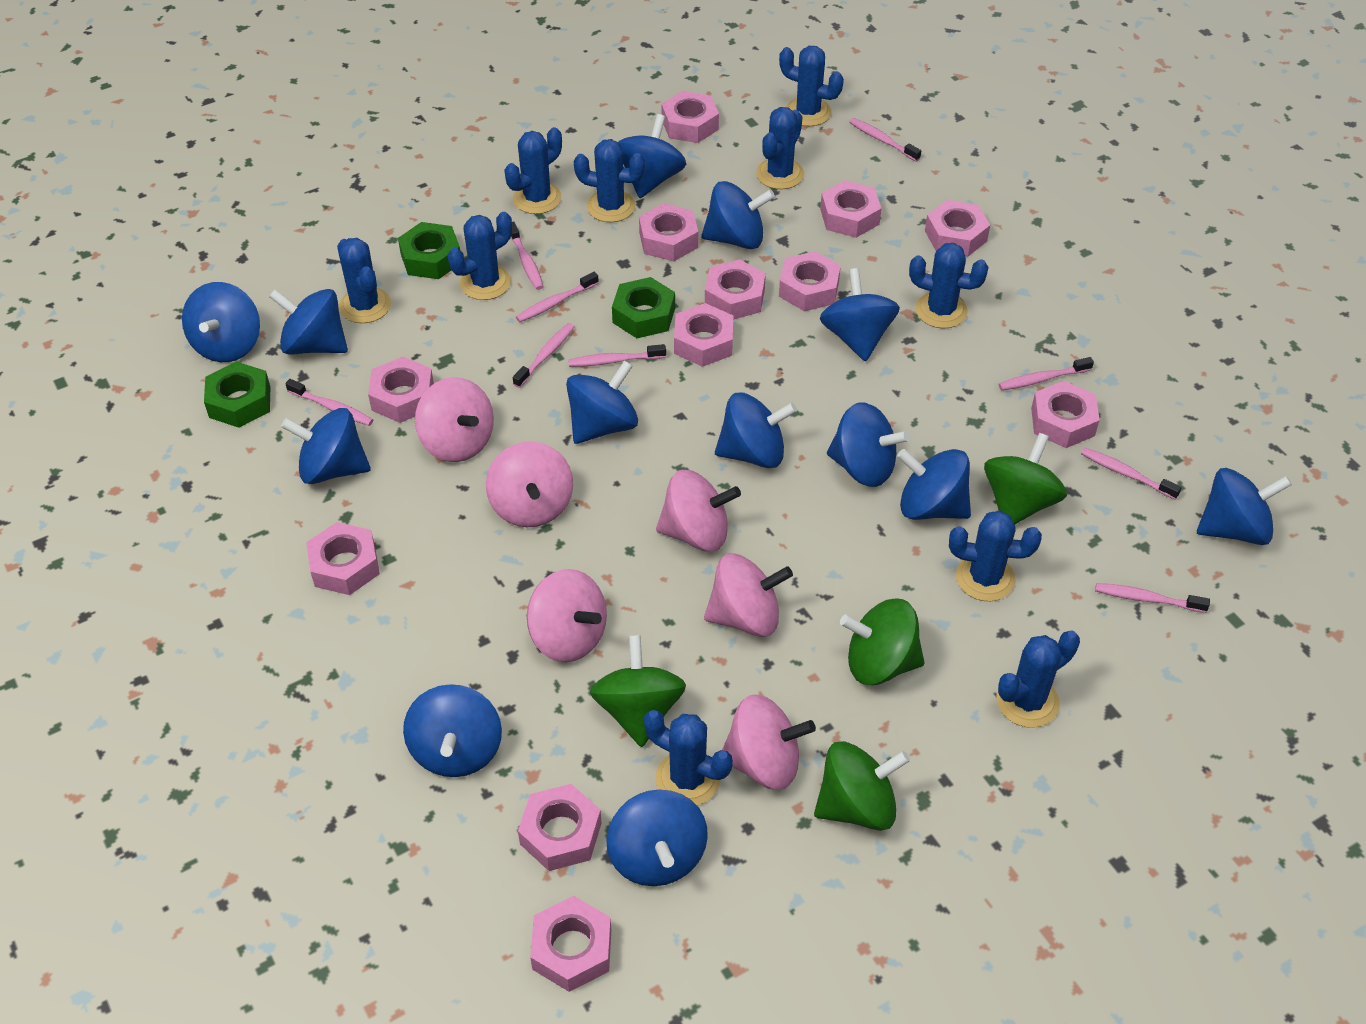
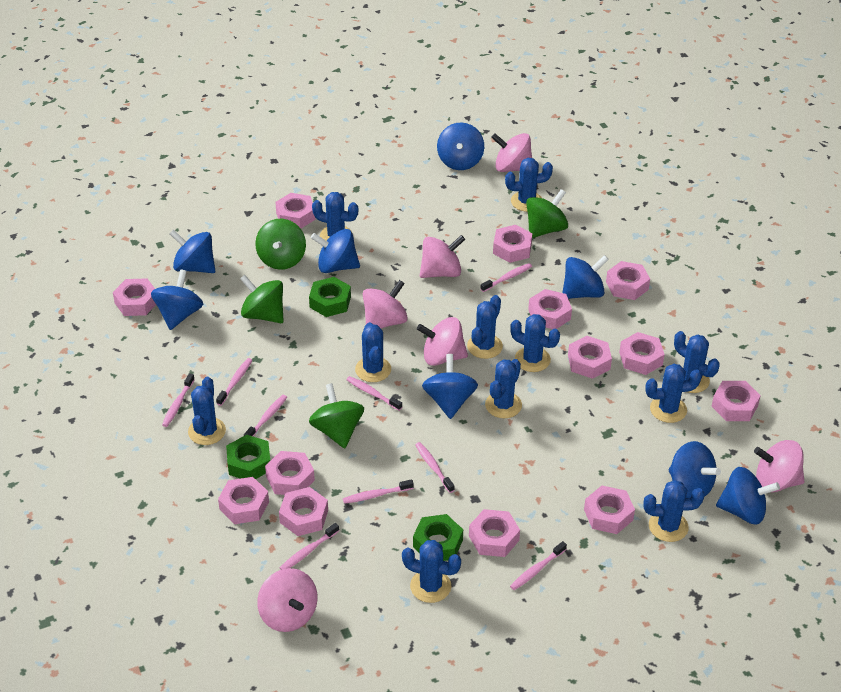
blue cactus: 10 -> 11
blue spinning top: 13 -> 8
pink nut: 12 -> 13

